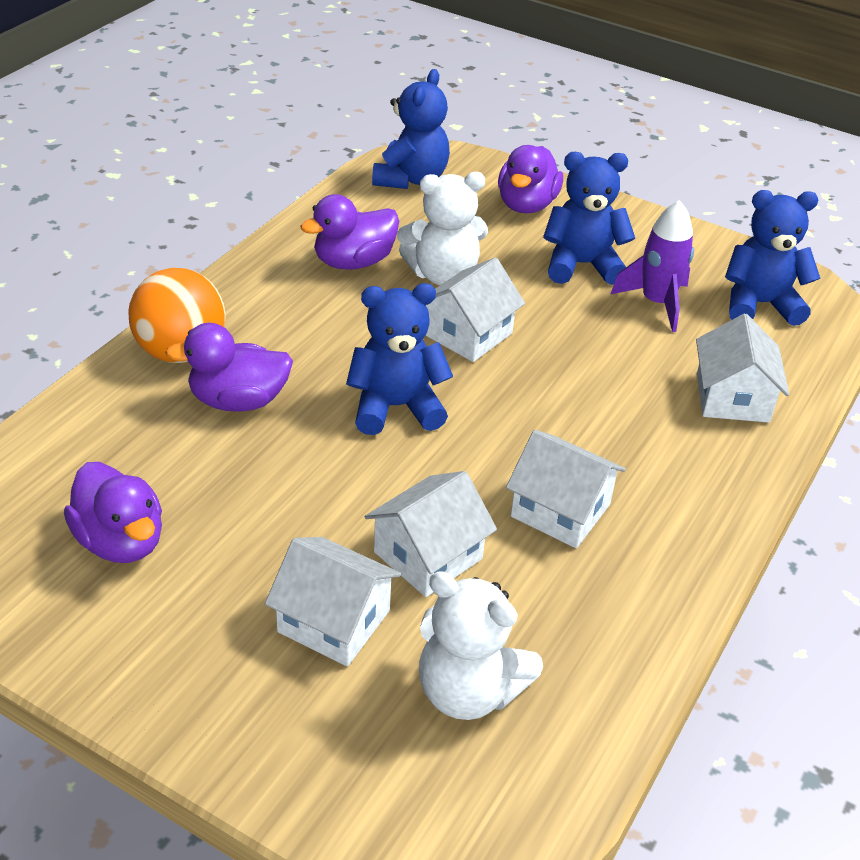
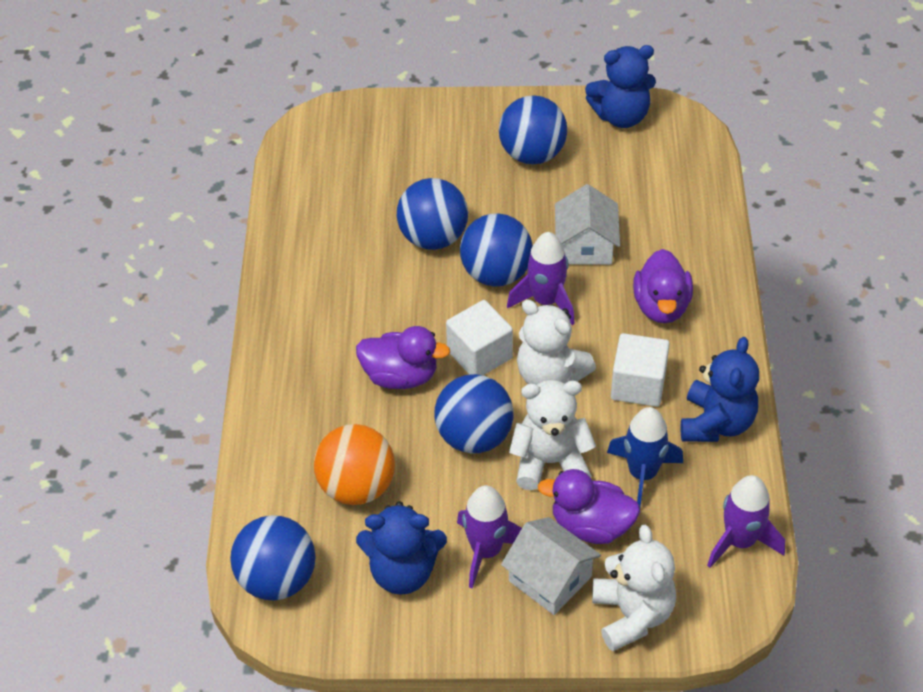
blue ball: 0 -> 5
blue rocket: 0 -> 1
blue teddy bear: 4 -> 3
purple duck: 4 -> 3
purple rocket: 1 -> 3
white cube: 0 -> 2
white house: 5 -> 2
white teddy bear: 2 -> 3

